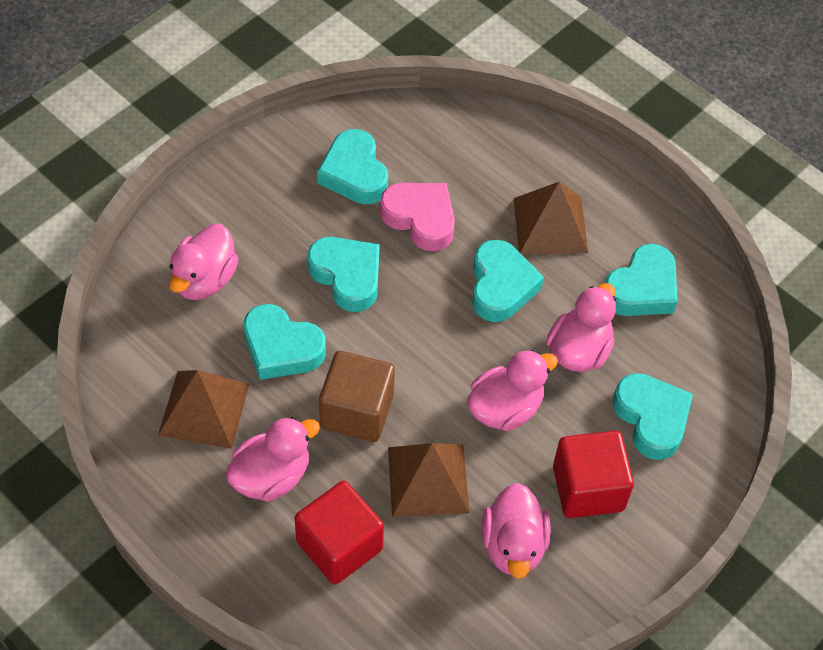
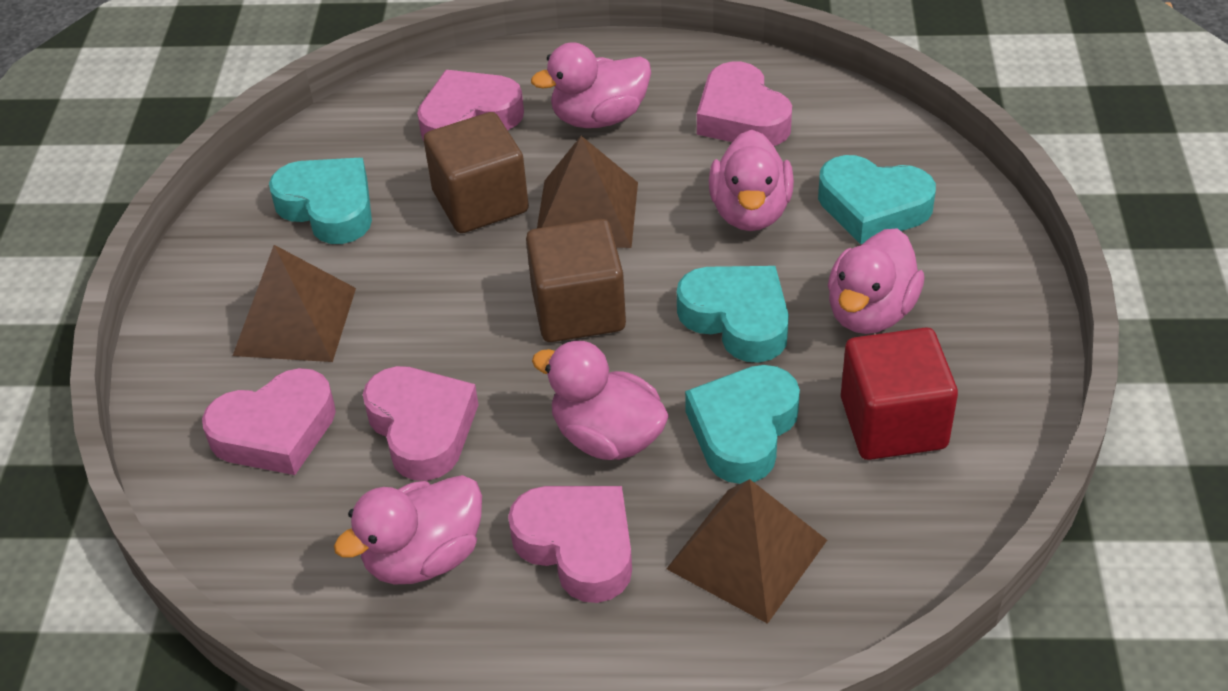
brown cube: 1 -> 2
pink heart: 1 -> 5
red cube: 2 -> 1
turquoise heart: 6 -> 4

